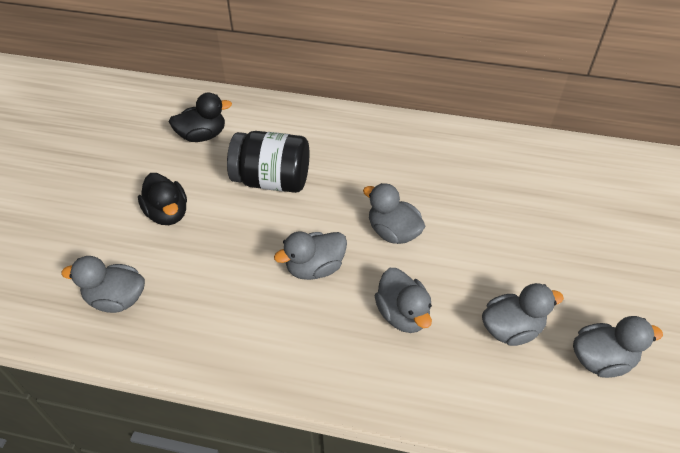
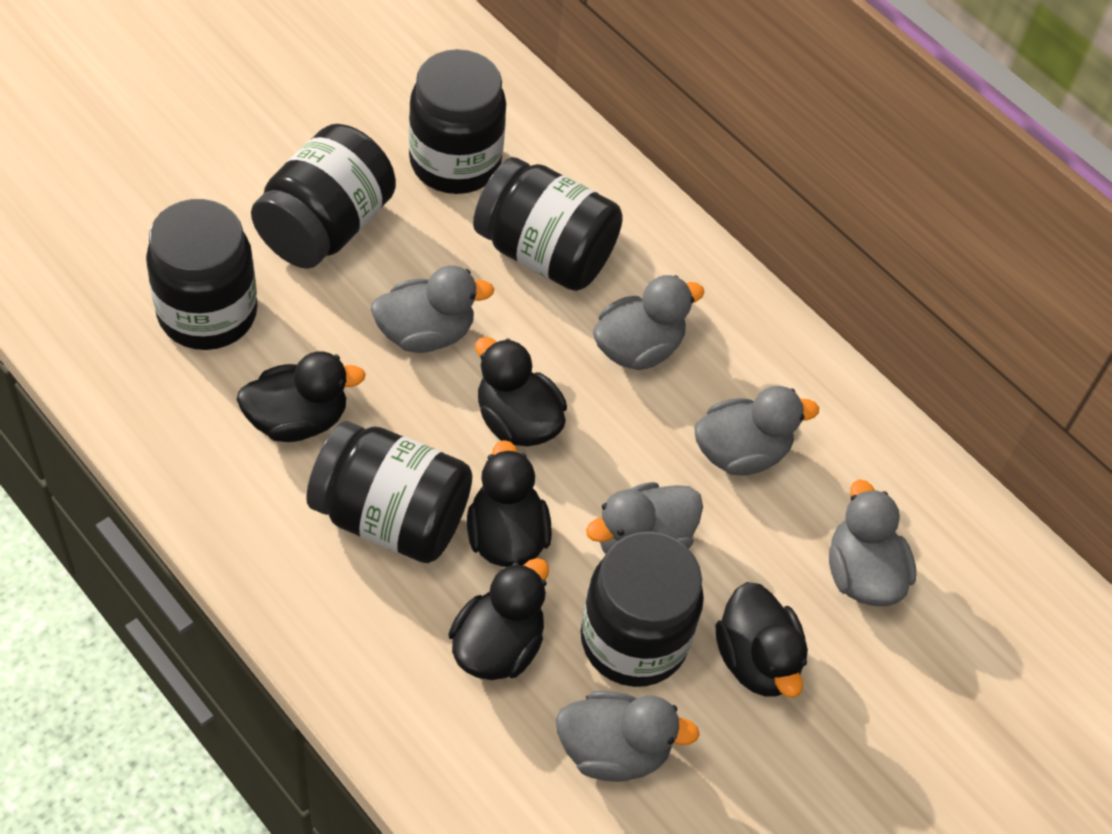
black duck: 2 -> 5
black jar: 1 -> 6

